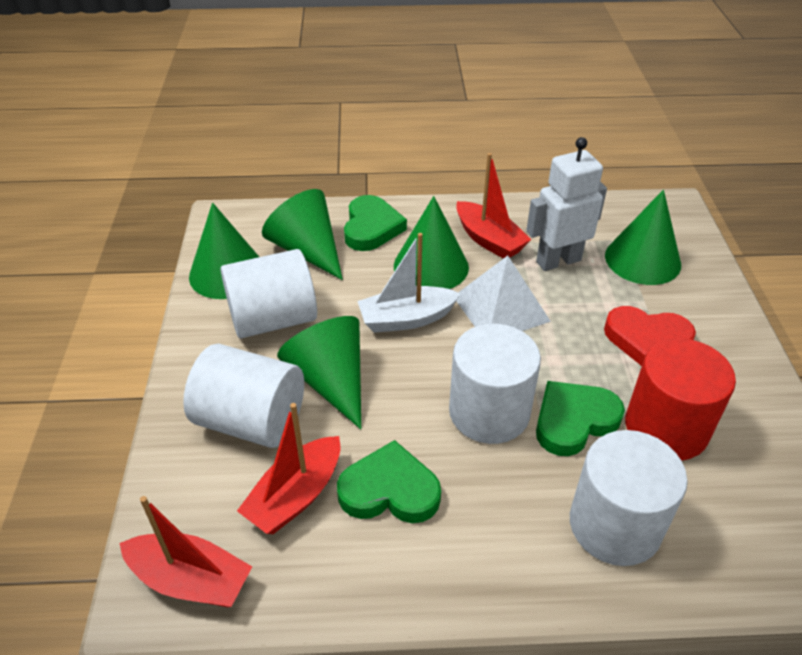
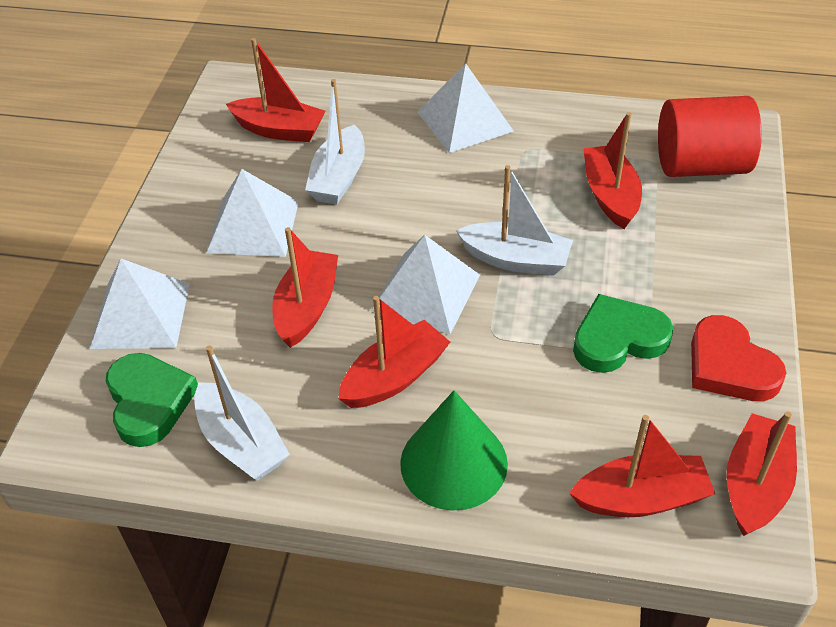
green cone: 5 -> 1
green heart: 3 -> 2
red boat: 3 -> 6
white boat: 1 -> 3
white cylinder: 4 -> 0
white pyramid: 1 -> 4
white robot: 1 -> 0

